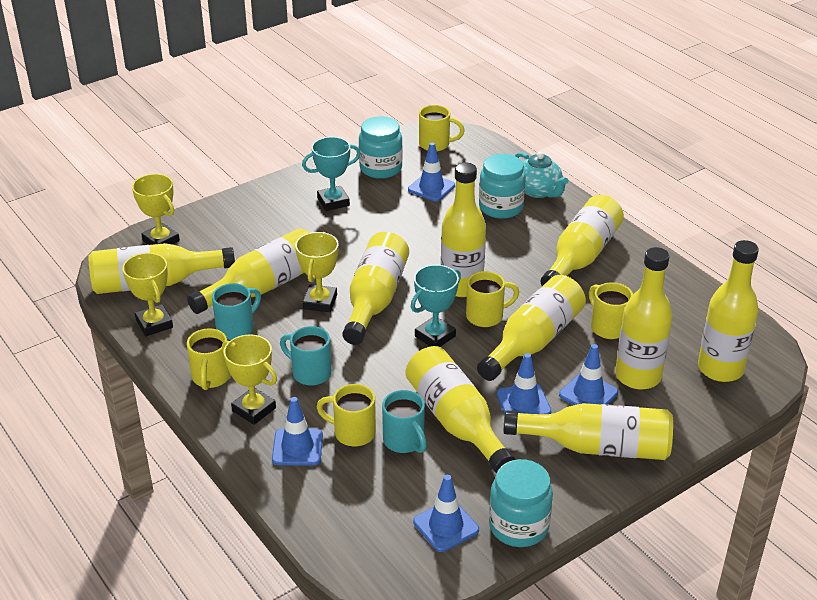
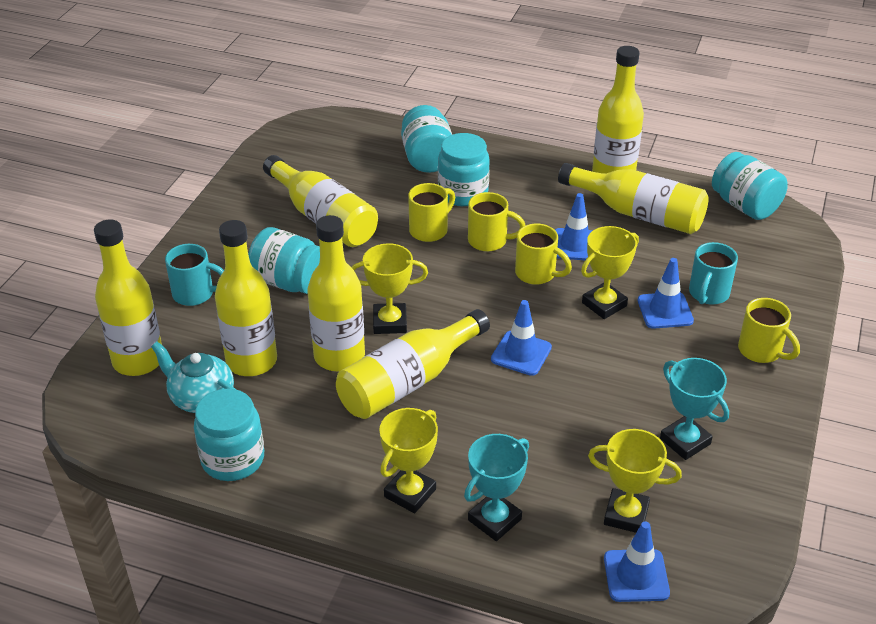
blue traffic cone: 5 -> 4
turquoise jar: 3 -> 5
turquoise mug: 3 -> 2
yellow bottle: 10 -> 7
yellow mug: 5 -> 4

